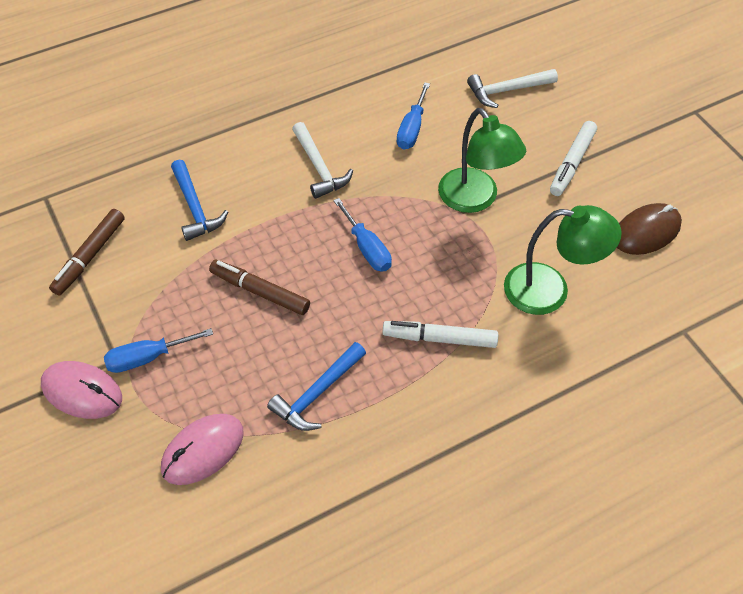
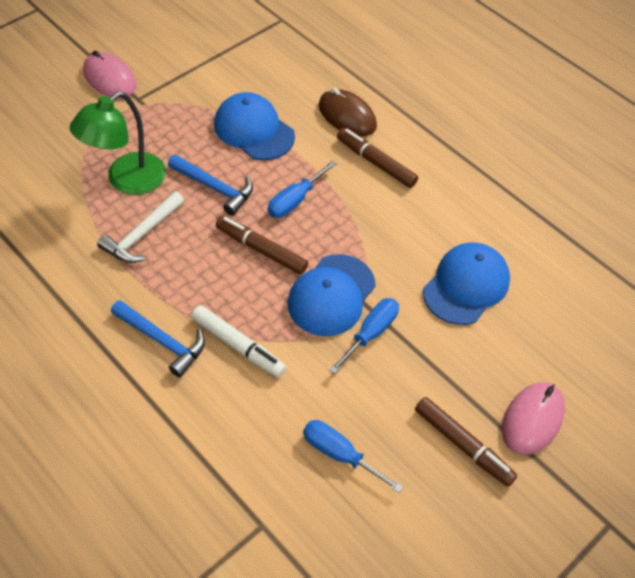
blue cap: 0 -> 3
brown marker: 2 -> 3
green lamp: 2 -> 1
white hammer: 2 -> 1
white marker: 2 -> 1

